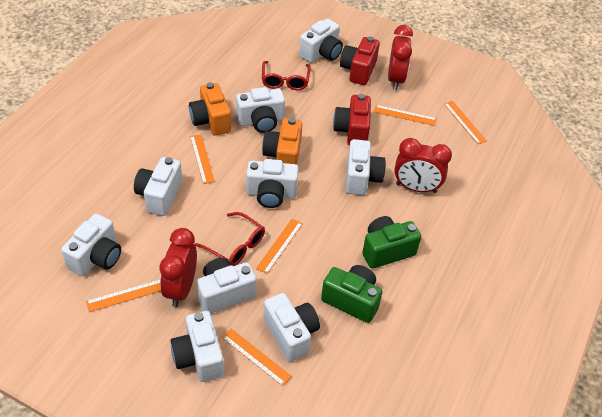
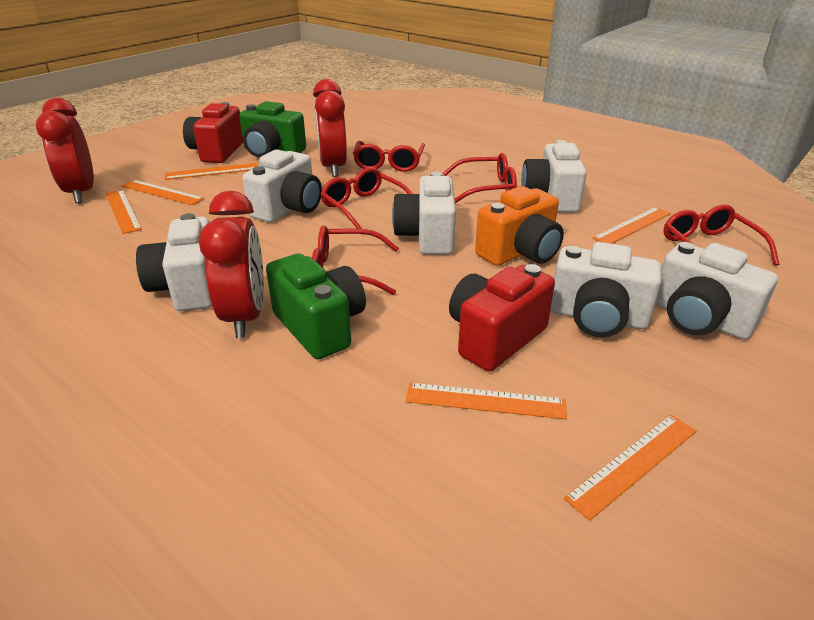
orange camera: 2 -> 1
red glasses: 2 -> 5
white camera: 9 -> 6

